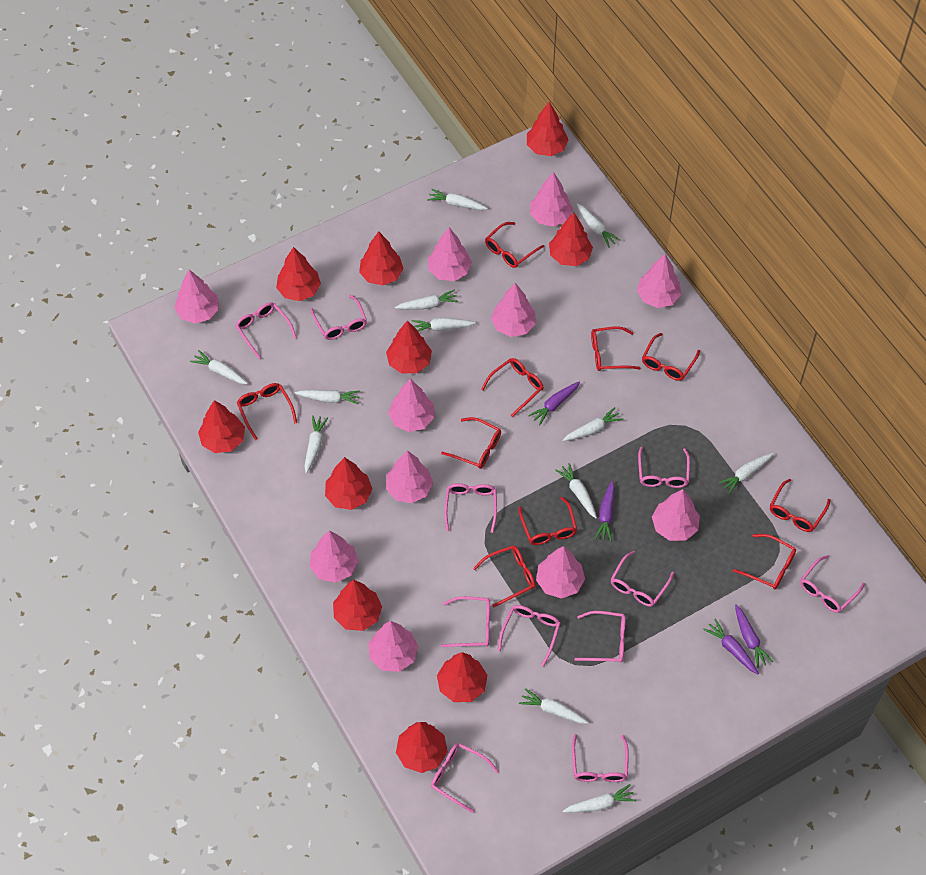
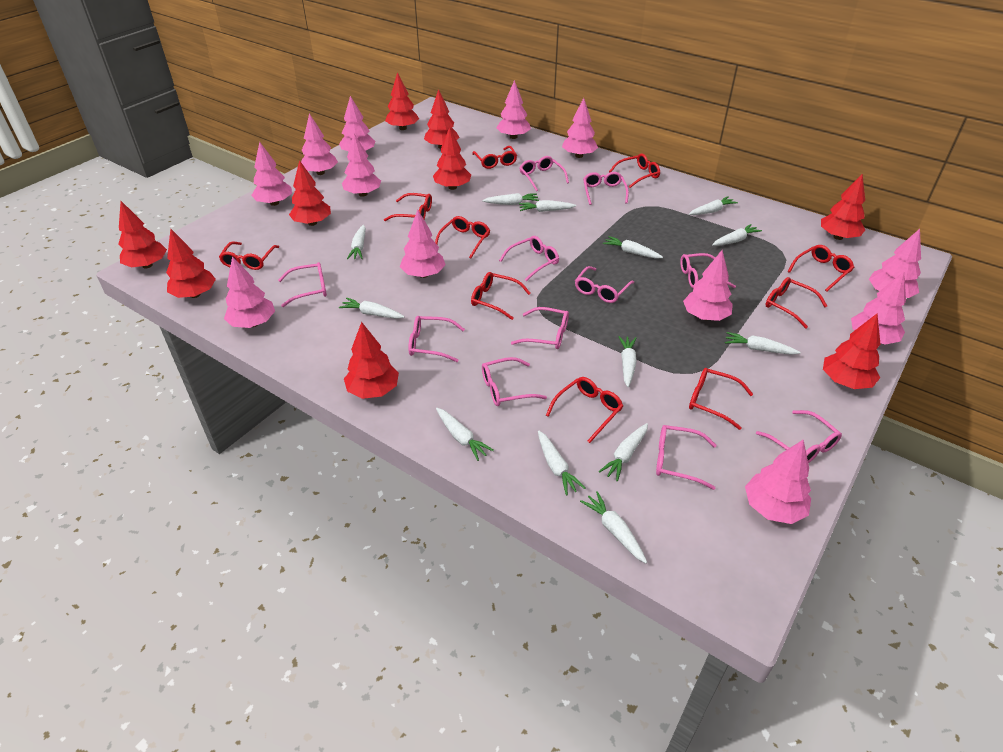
pink tree: 11 -> 12
purple carrot: 4 -> 0
red tree: 10 -> 9
white carrot: 12 -> 13

